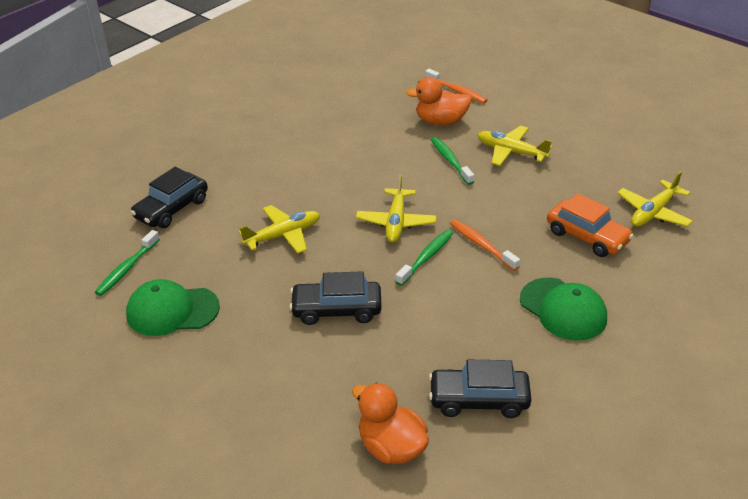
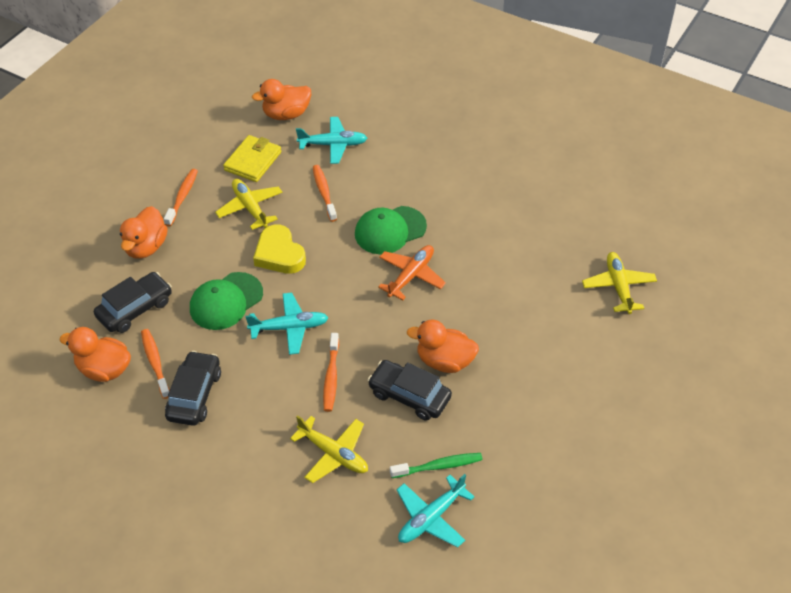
green toothbrush: 3 -> 1
orange car: 1 -> 0
orange duck: 2 -> 4
orange plane: 0 -> 1
orange toothbrush: 2 -> 4
turquoise plane: 0 -> 3
yellow heart: 0 -> 1
yellow plane: 4 -> 3
yellow wallet: 0 -> 1

